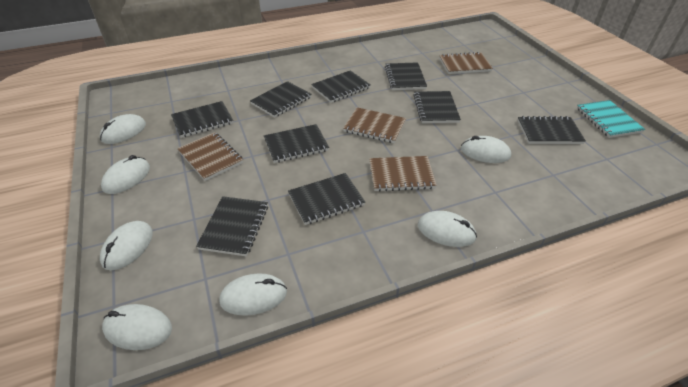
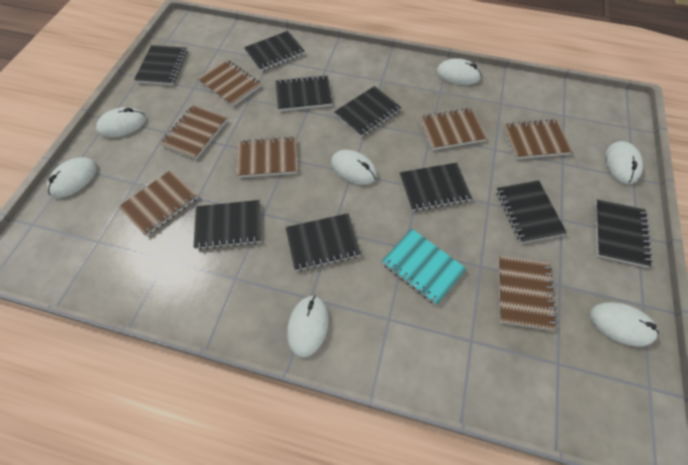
brown notebook: 4 -> 7

